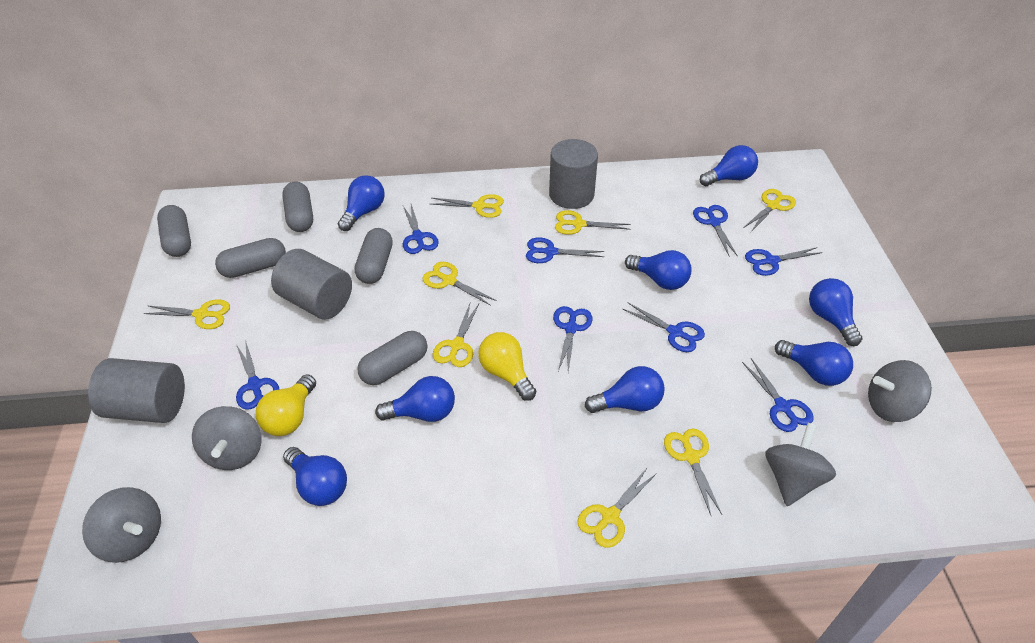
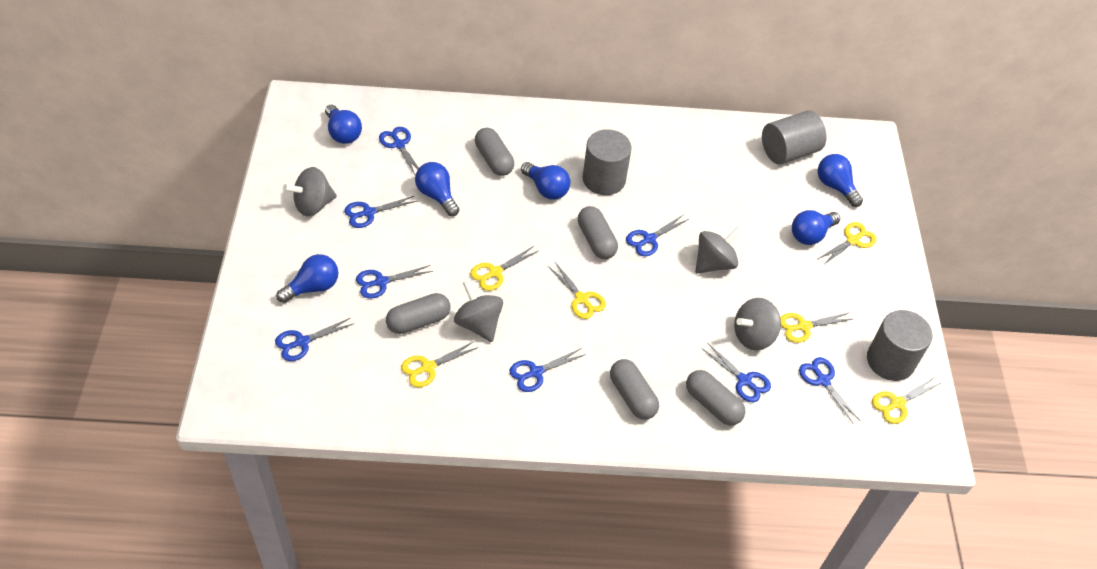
blue light bulb: 8 -> 6
yellow light bulb: 2 -> 0
yellow scissors: 8 -> 6

